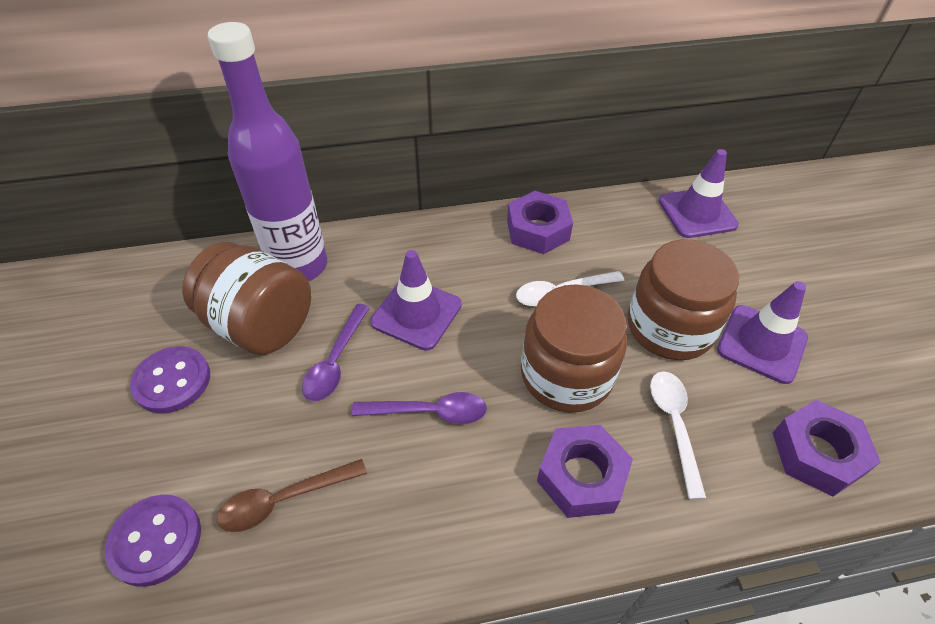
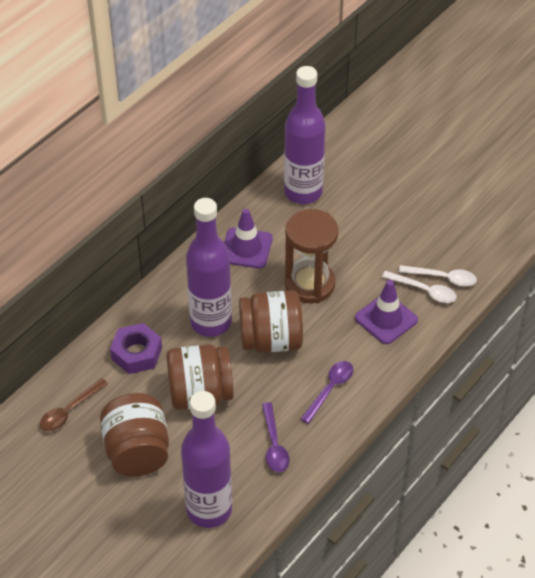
brown hourglass: 0 -> 1
purple bottle: 1 -> 3
purple button: 2 -> 0
purple nut: 3 -> 1
purple traffic cone: 3 -> 2

